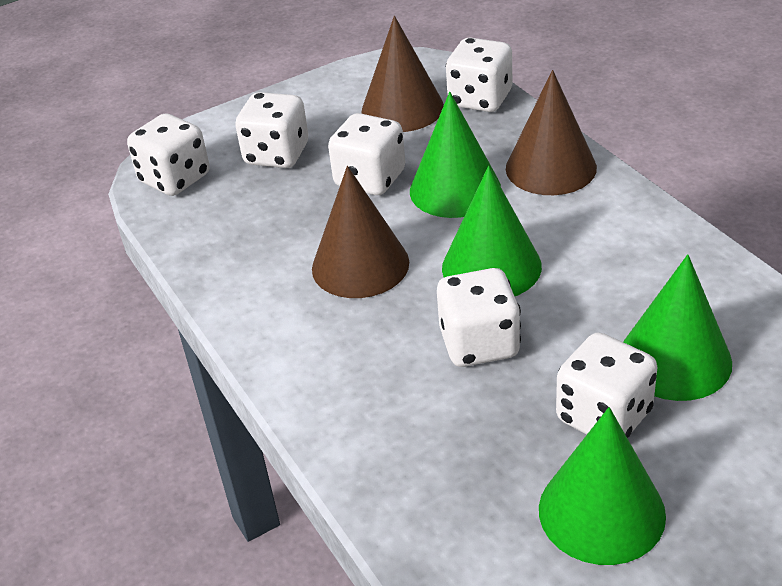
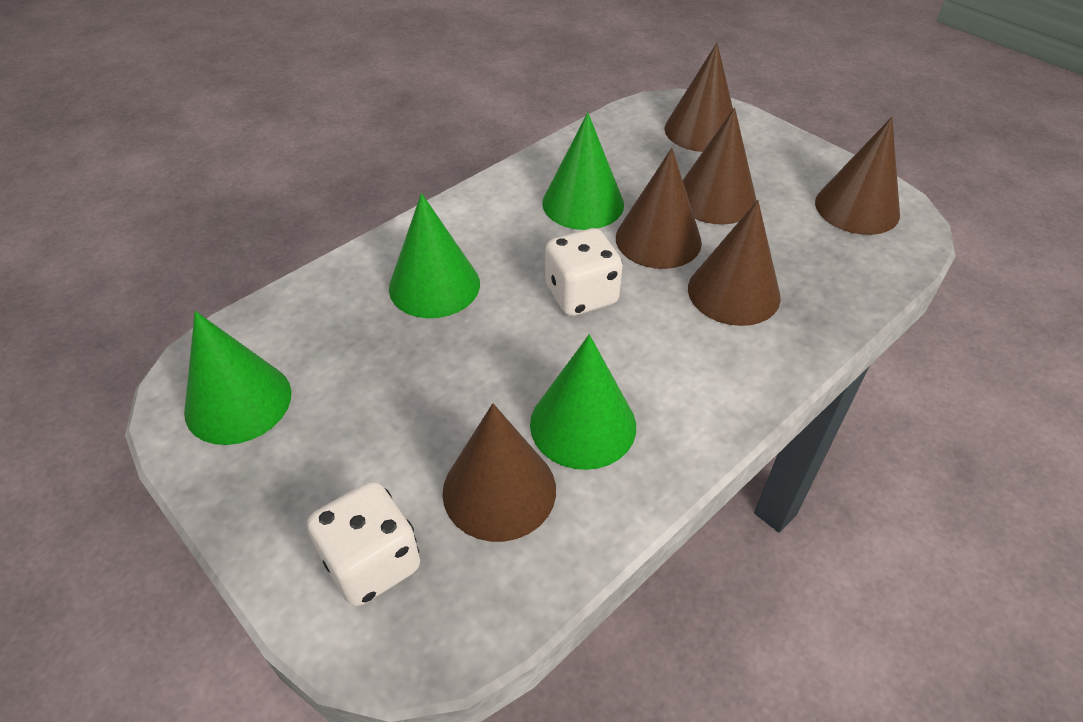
brown cone: 3 -> 6
white dice: 6 -> 2

